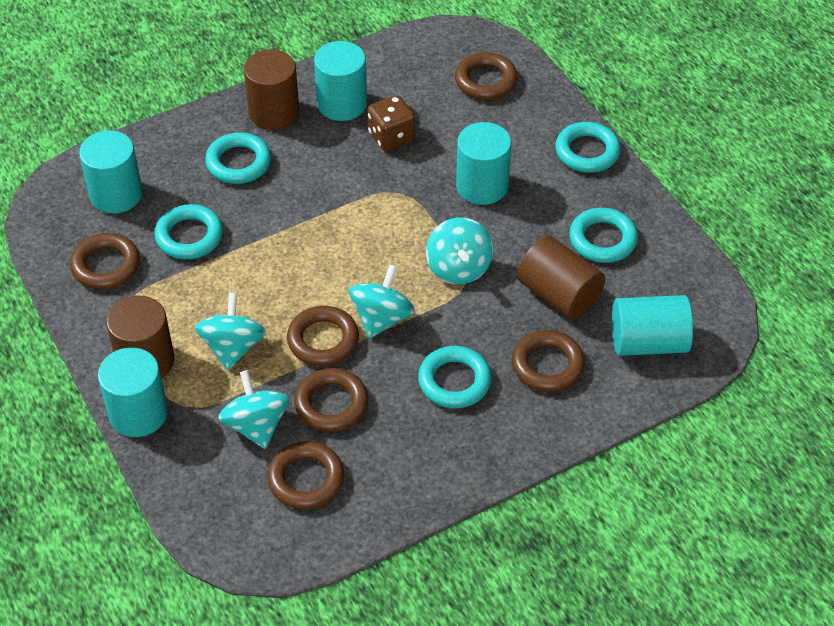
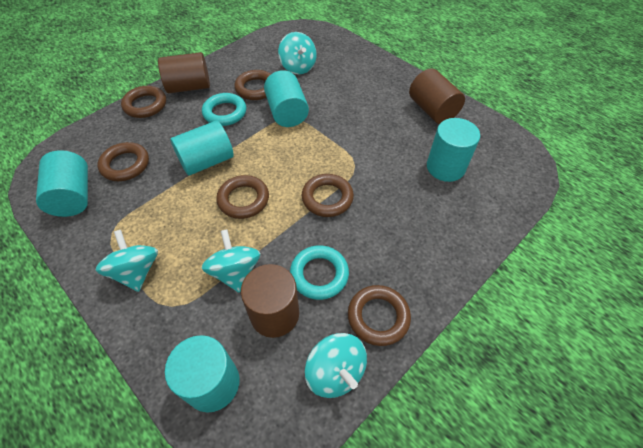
brown dice: 1 -> 0
turquoise ring: 5 -> 2

